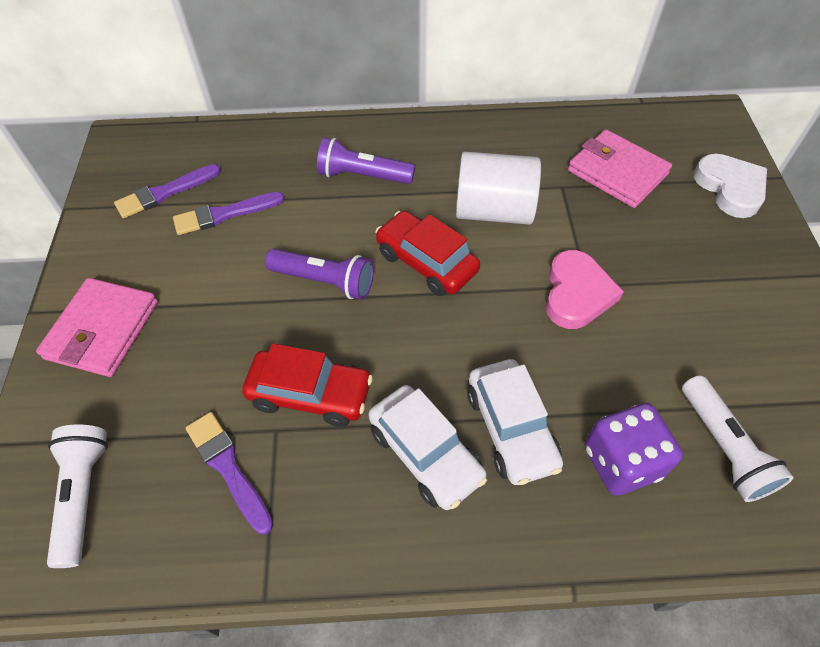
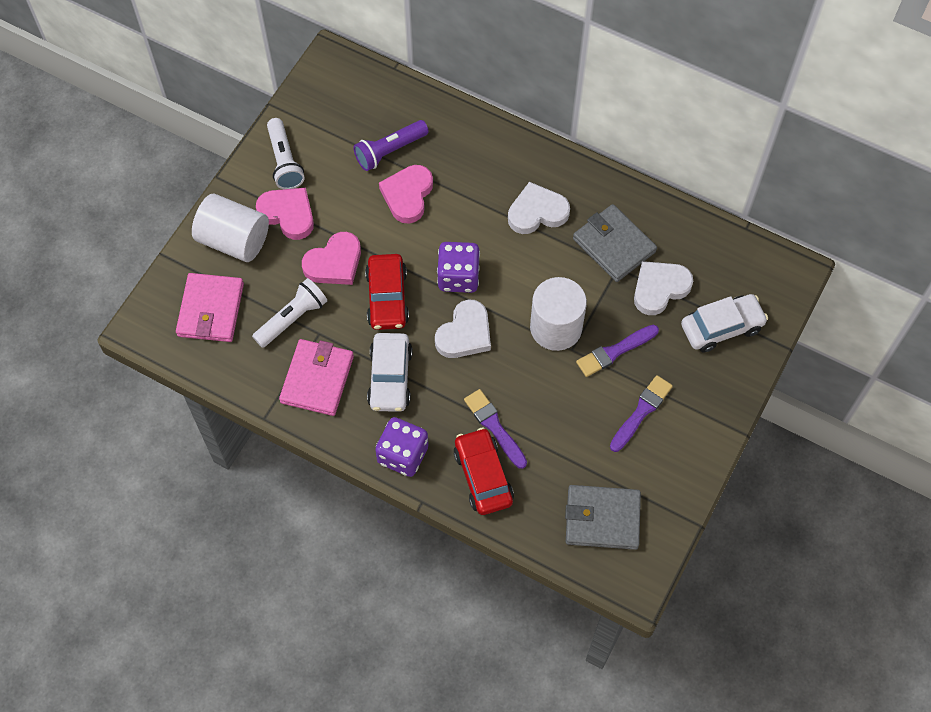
grey wallet: 0 -> 2
pink heart: 1 -> 3
purple dice: 1 -> 2
purple flashlight: 2 -> 1
white cylinder: 1 -> 2
white heart: 1 -> 3

